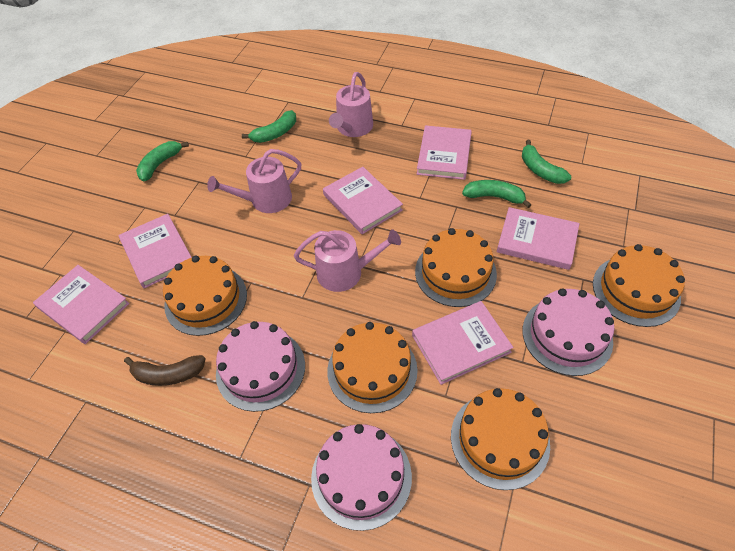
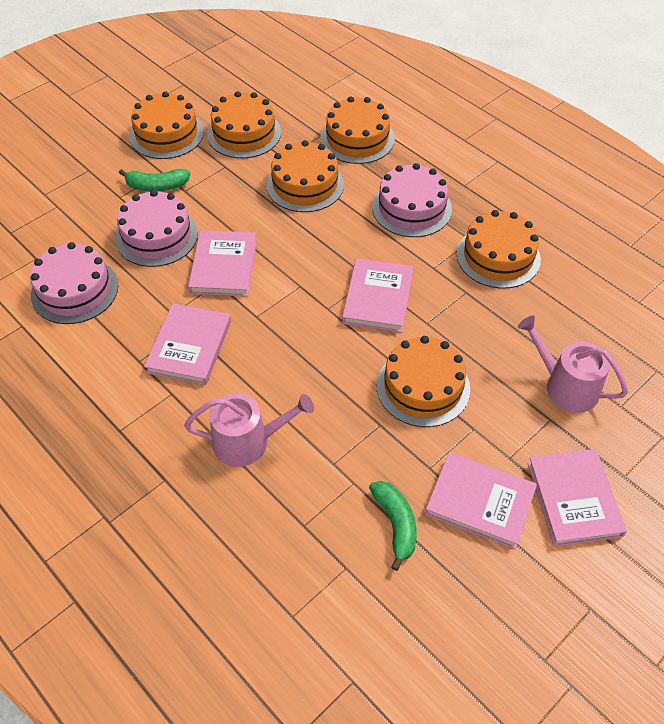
brown banana: 1 -> 0
green banana: 4 -> 2
orange cake: 5 -> 6
pink book: 6 -> 5
pink watering can: 3 -> 2

